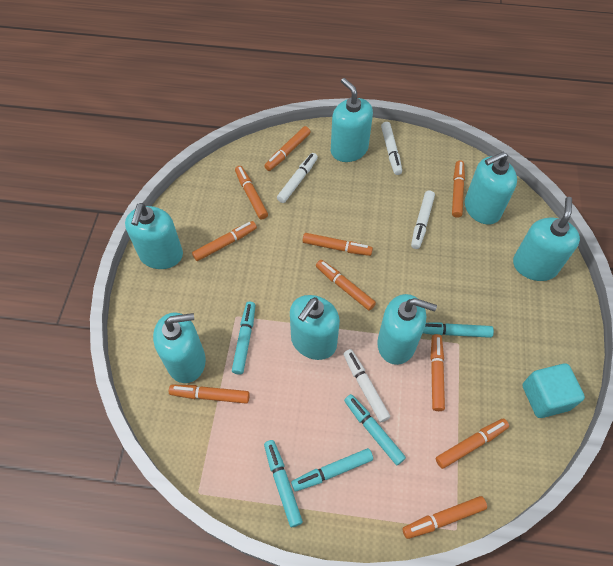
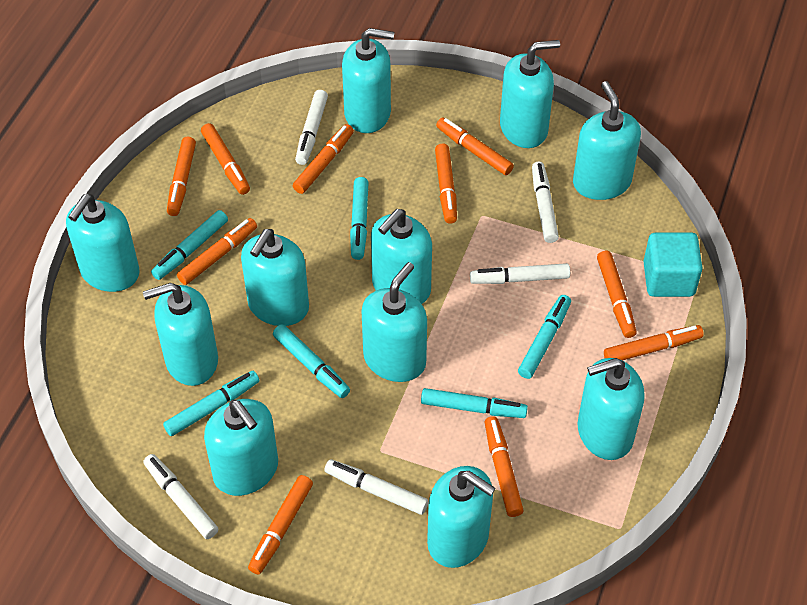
turquoise marker: 5 -> 6
turquoise soap dispenser: 7 -> 11
white marker: 4 -> 5

